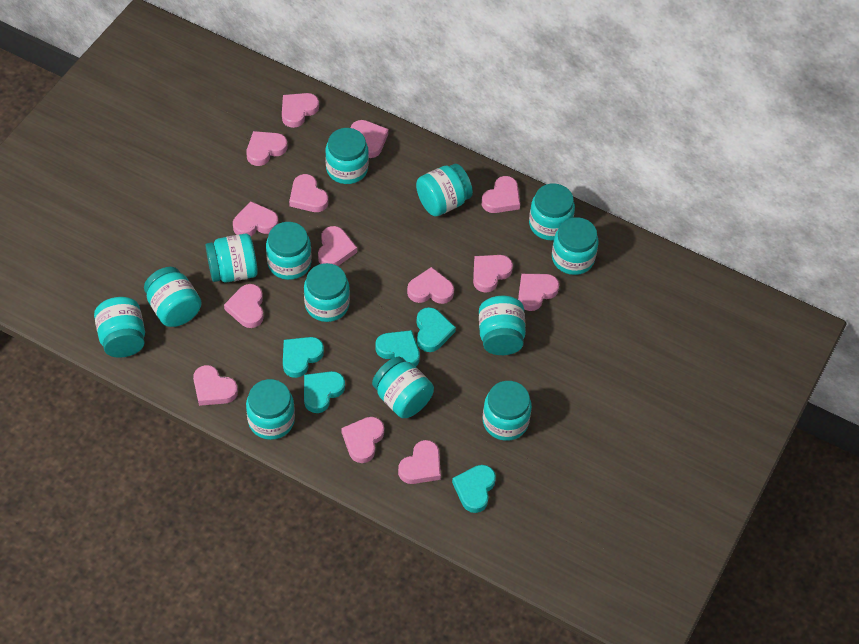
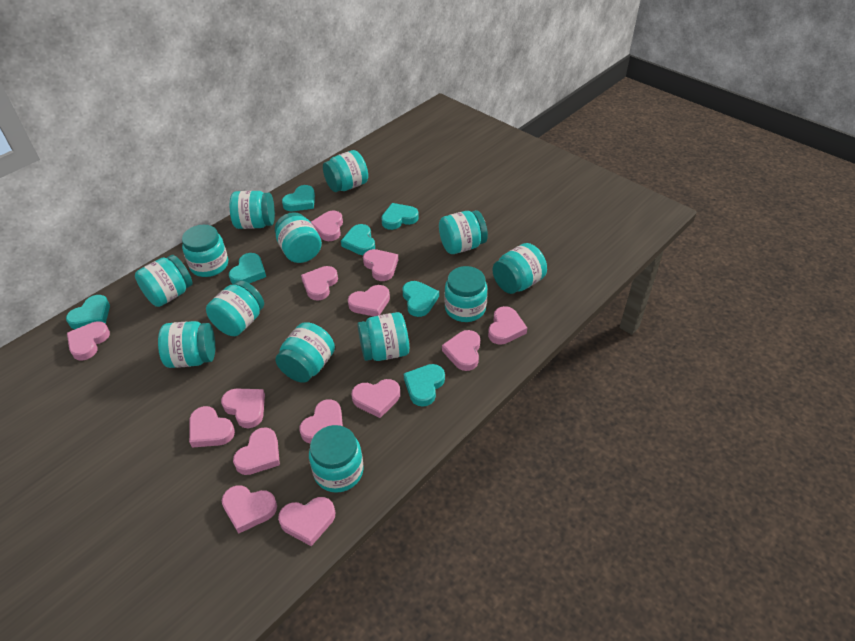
turquoise heart: 5 -> 7

